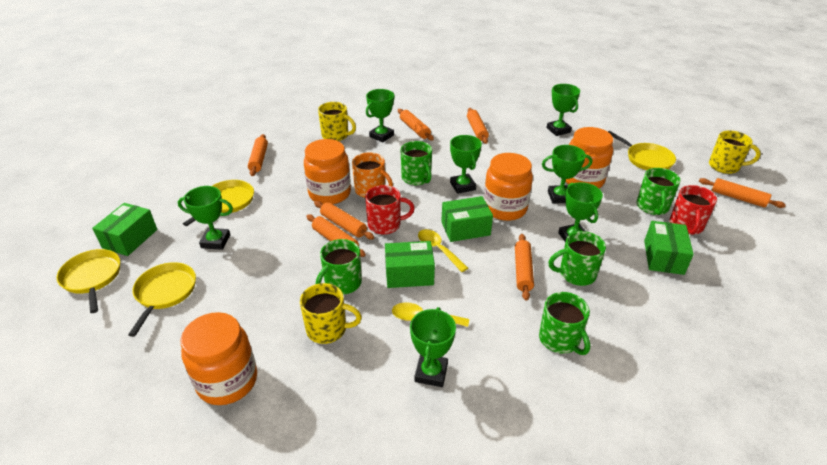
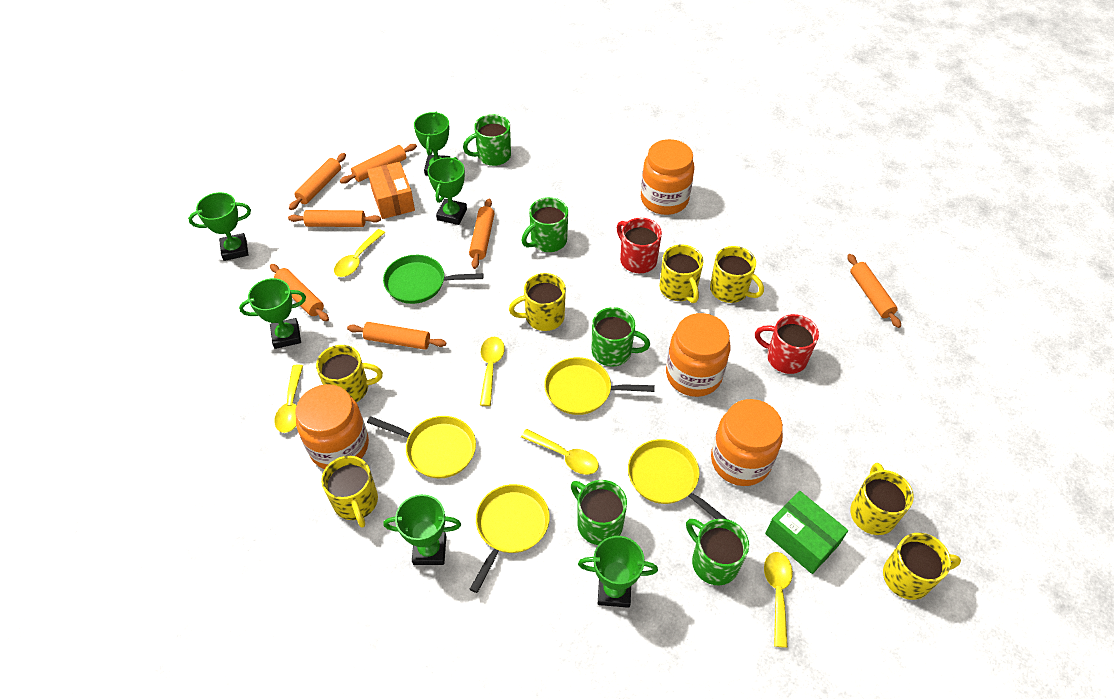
green box: 4 -> 1
green pan: 0 -> 1
green trophy: 7 -> 6
orange box: 0 -> 1
orange mug: 1 -> 0
yellow mug: 3 -> 7
yellow spoon: 2 -> 5

